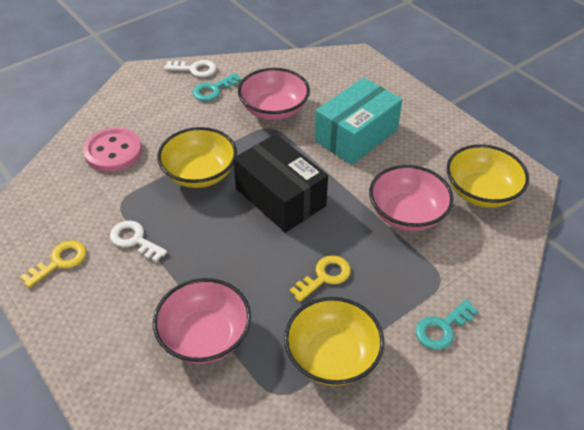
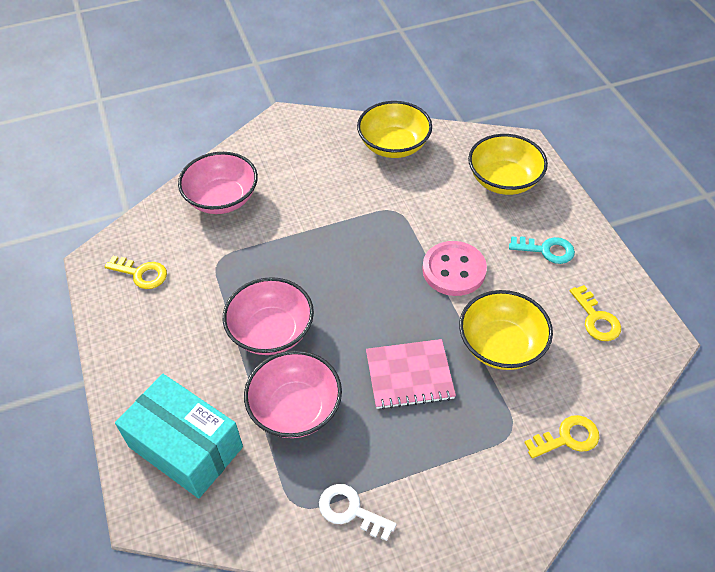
black box: 1 -> 0
pink notebook: 0 -> 1
turquoise key: 2 -> 1
white key: 2 -> 1
yellow key: 2 -> 3

